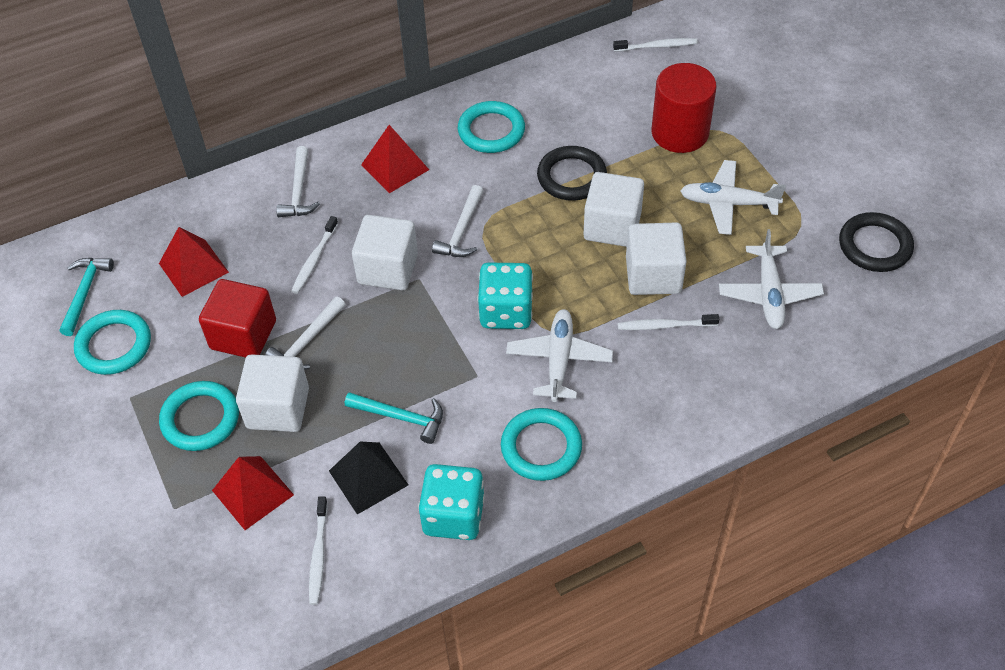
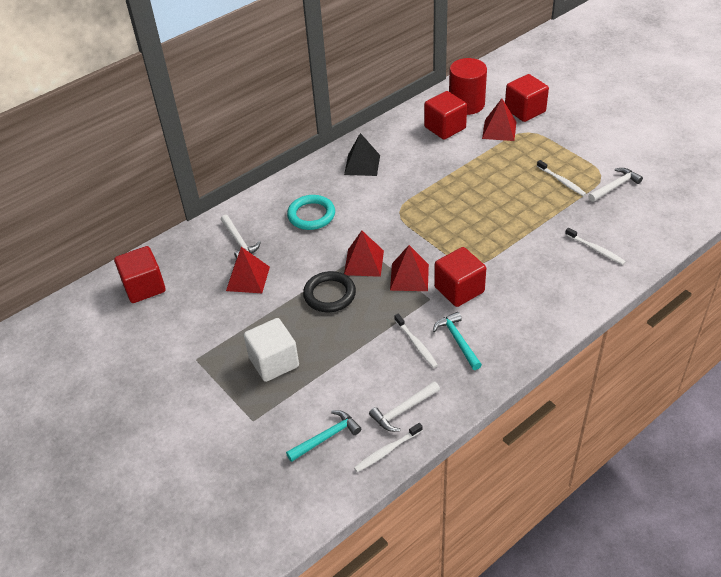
black ring: 2 -> 1
red cube: 1 -> 4
red pyramid: 3 -> 4
turquoise dice: 2 -> 0
turquoise ring: 4 -> 1
white cube: 4 -> 1
white plane: 3 -> 0

